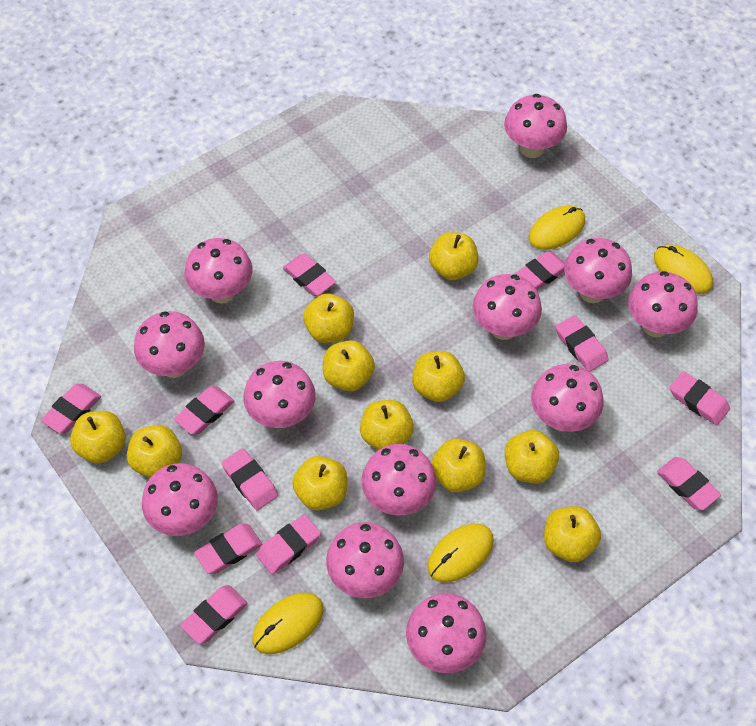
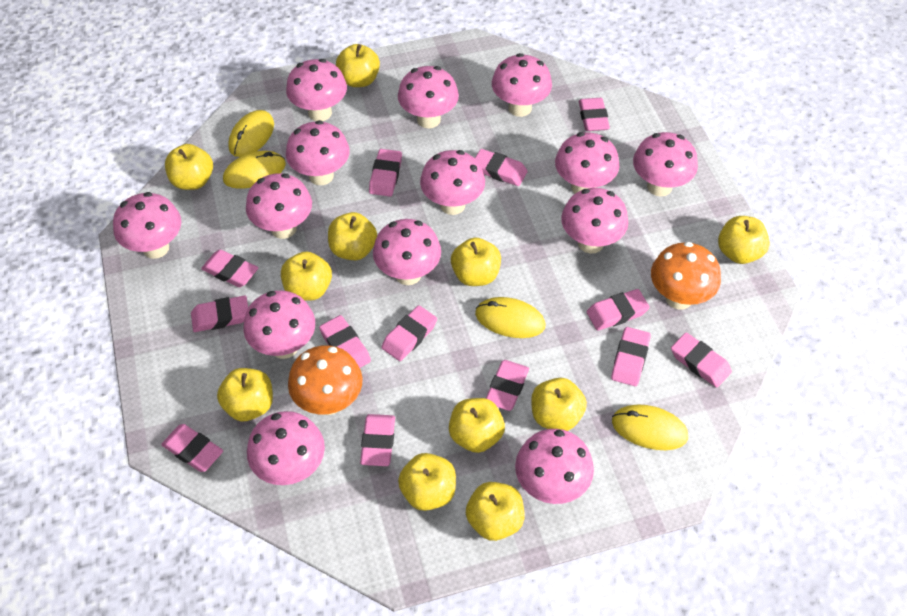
orange mushroom: 0 -> 2
pink eraser: 11 -> 13
pink mushroom: 12 -> 14

